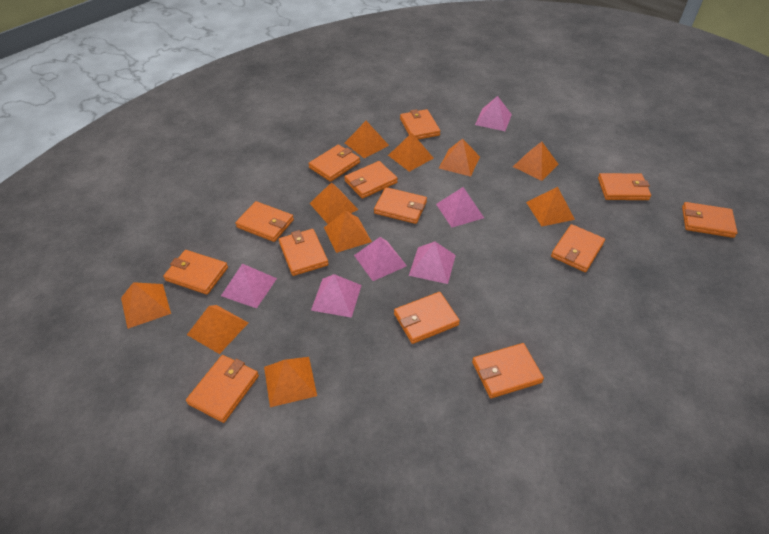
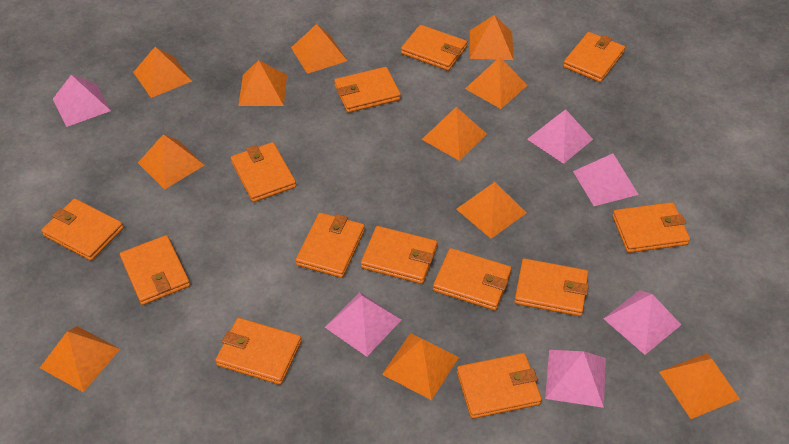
orange pyramid: 10 -> 11

